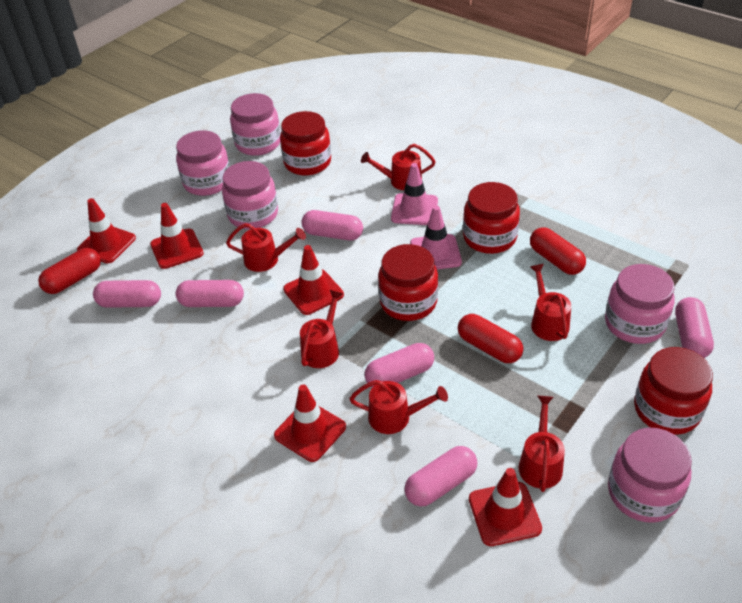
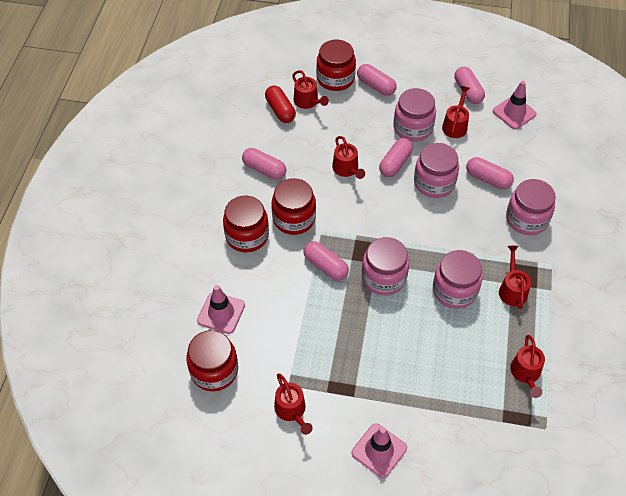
pink traffic cone: 2 -> 3
red capsule: 3 -> 1
red traffic cone: 5 -> 0

